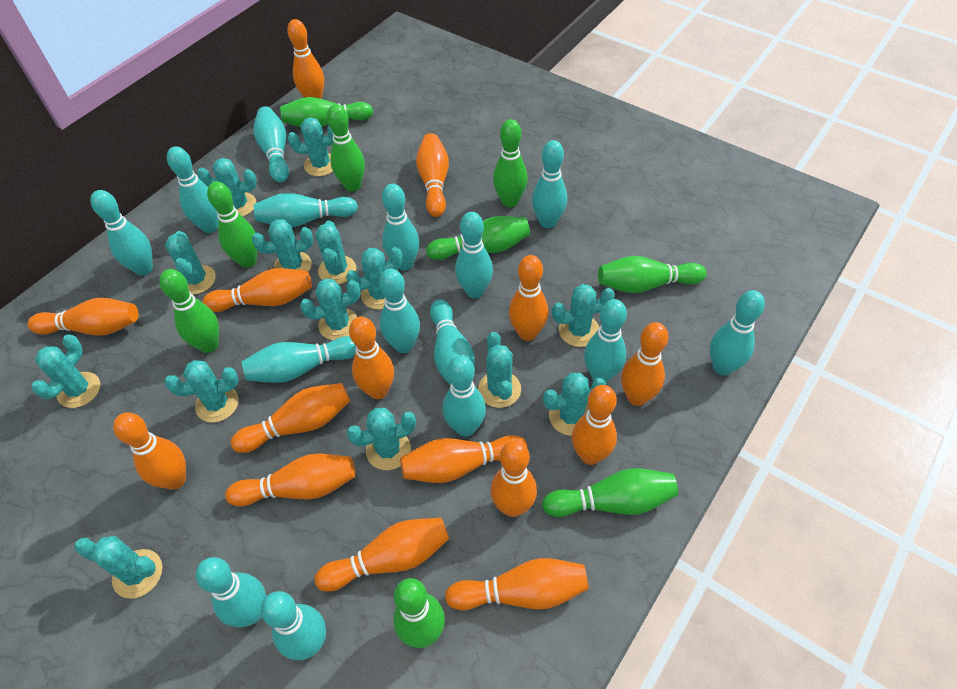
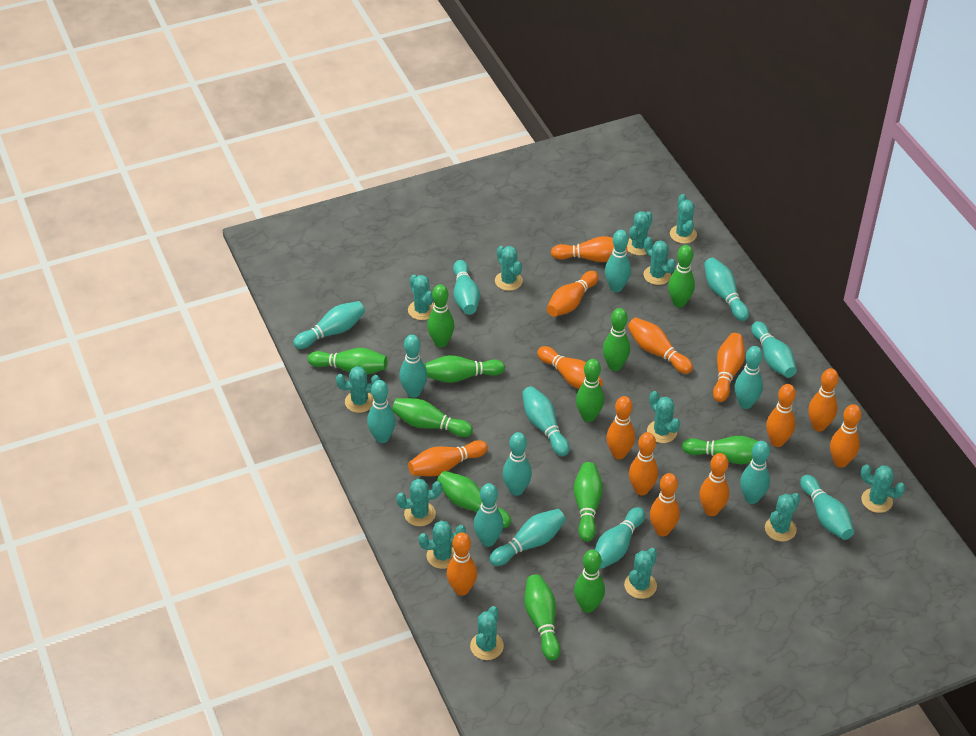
green bowling pin: 9 -> 12
orange bowling pin: 15 -> 14
turquoise cactus: 14 -> 13

